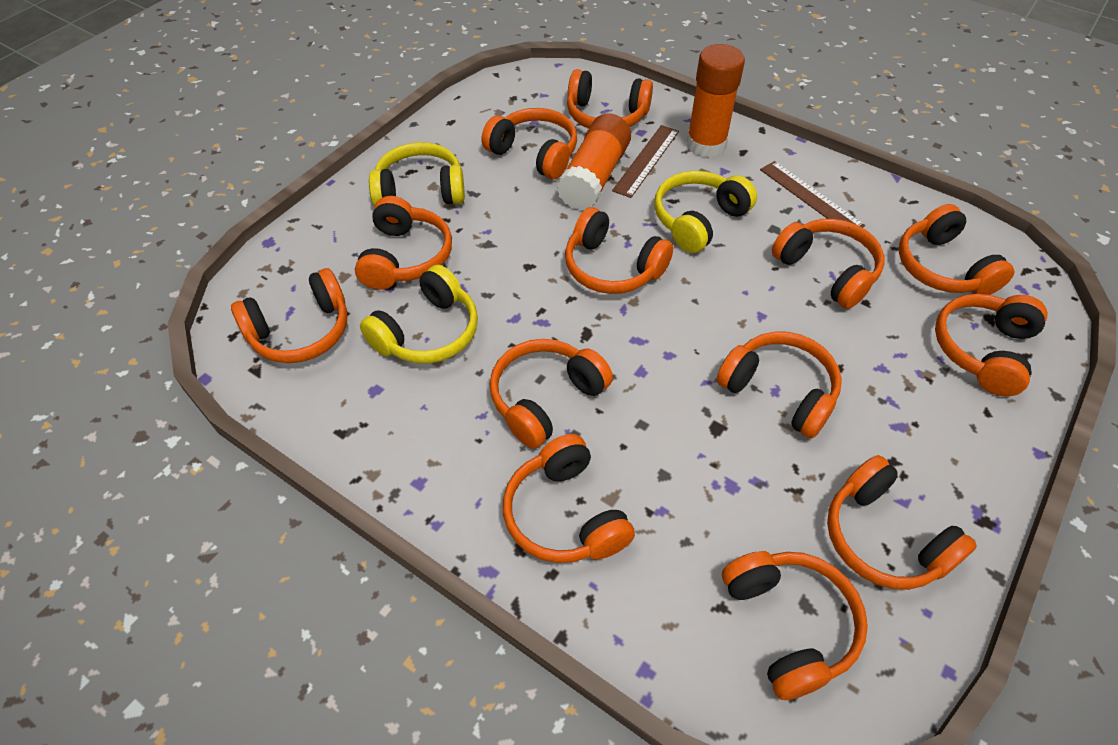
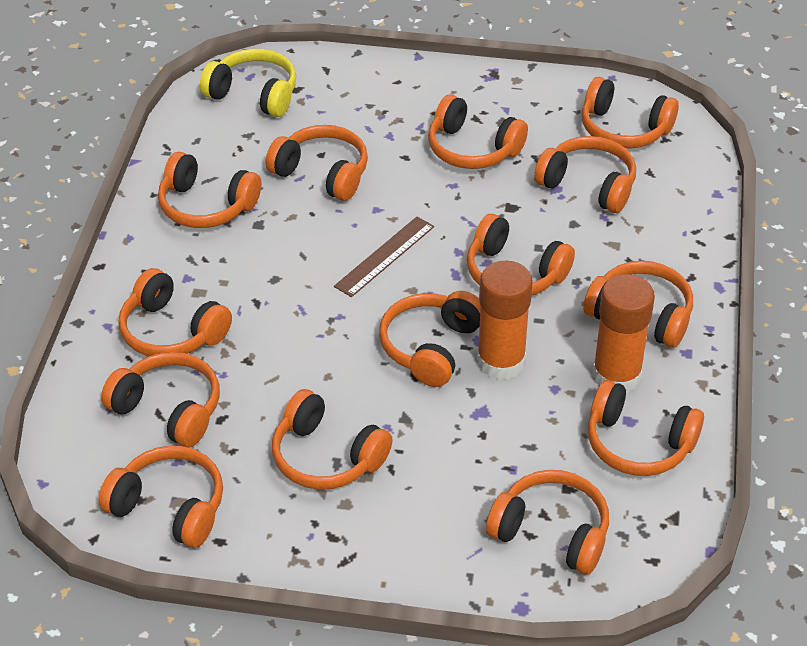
brown ruler: 2 -> 1
orange headphones: 13 -> 14
yellow headphones: 3 -> 1

